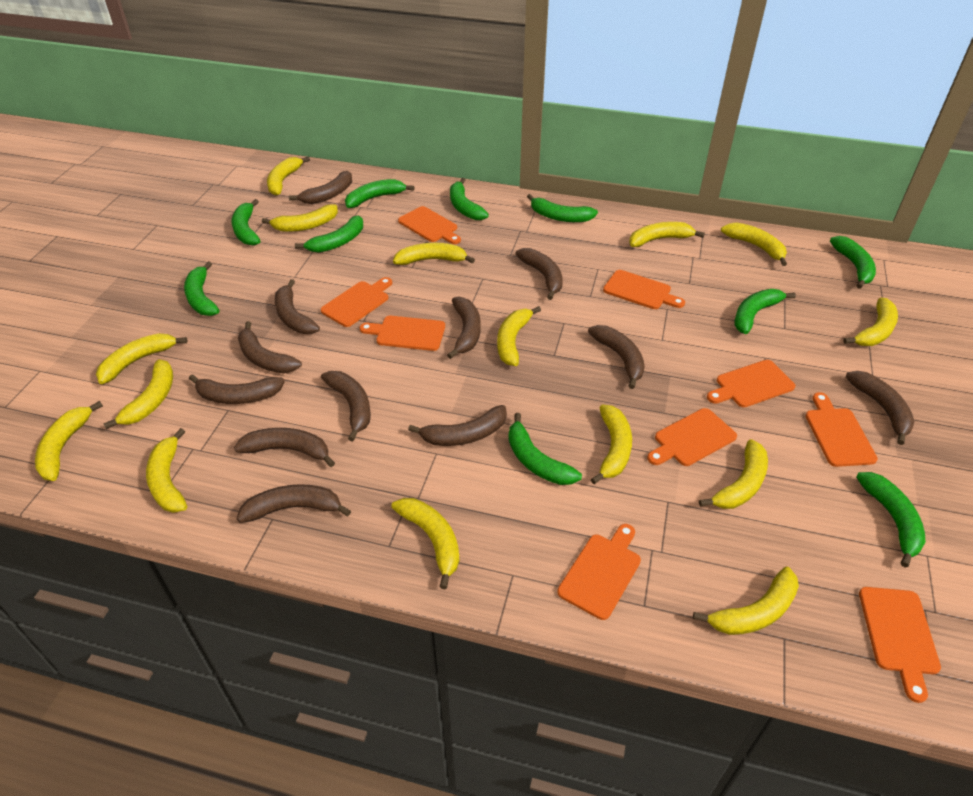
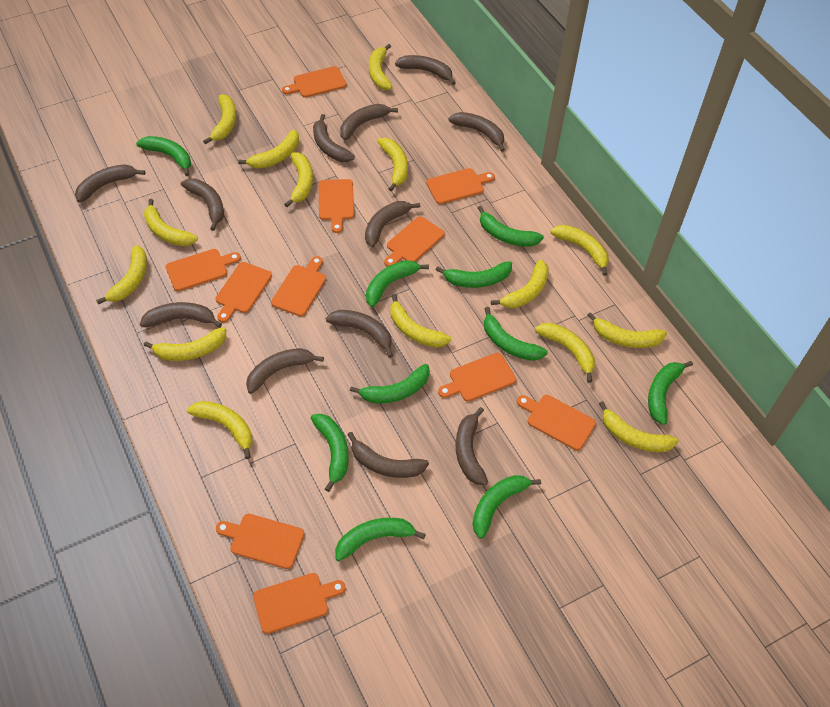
orange cutting board: 9 -> 11

